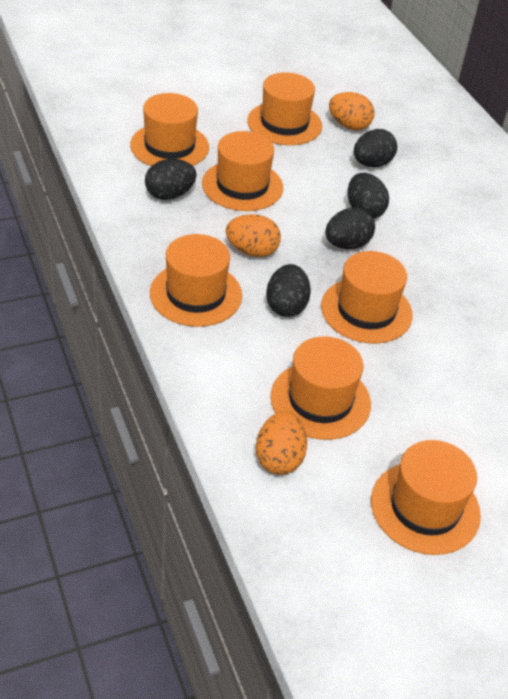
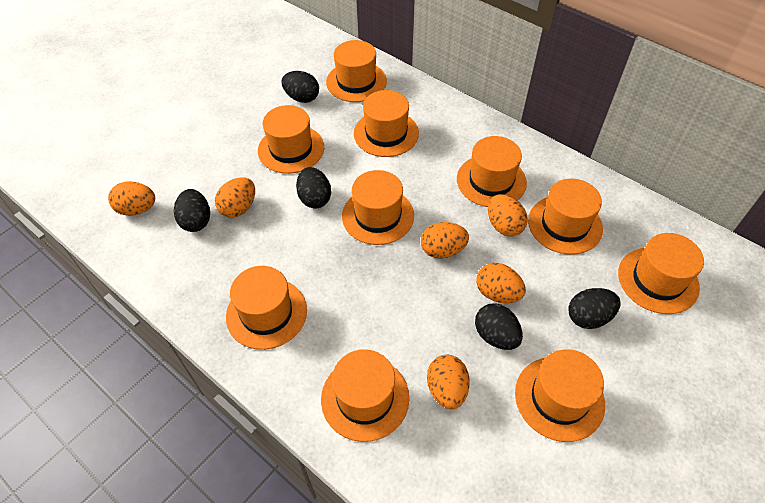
orange egg: 3 -> 6
orange hat: 7 -> 10

